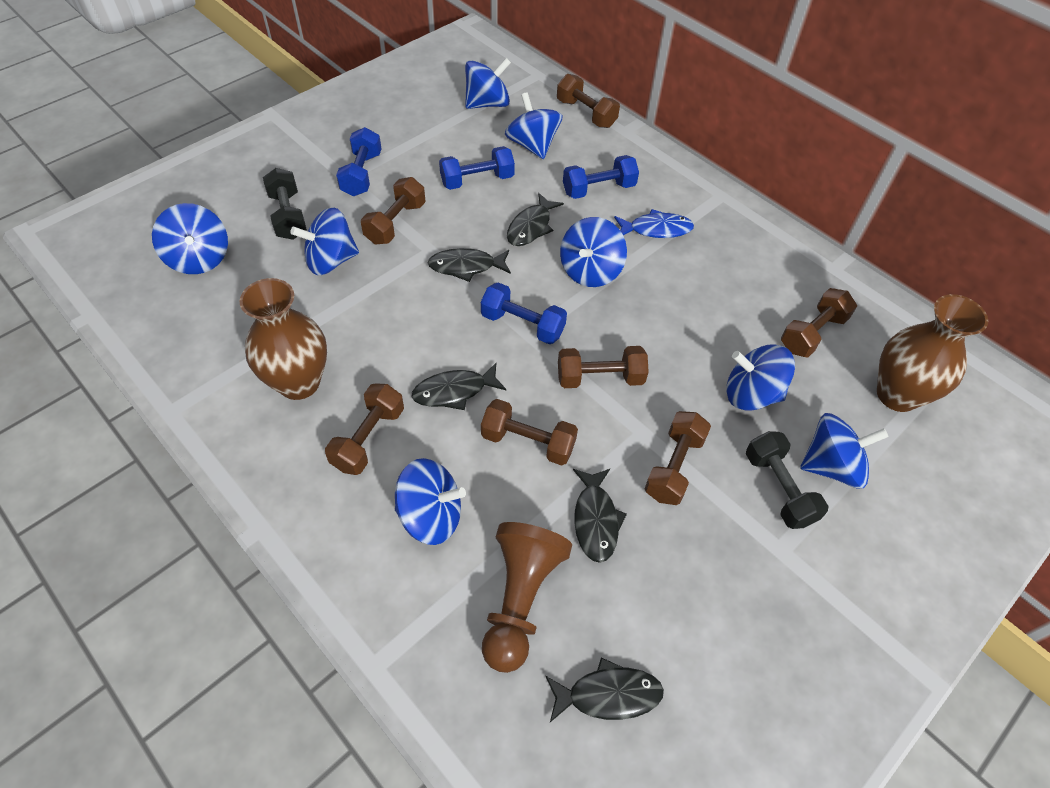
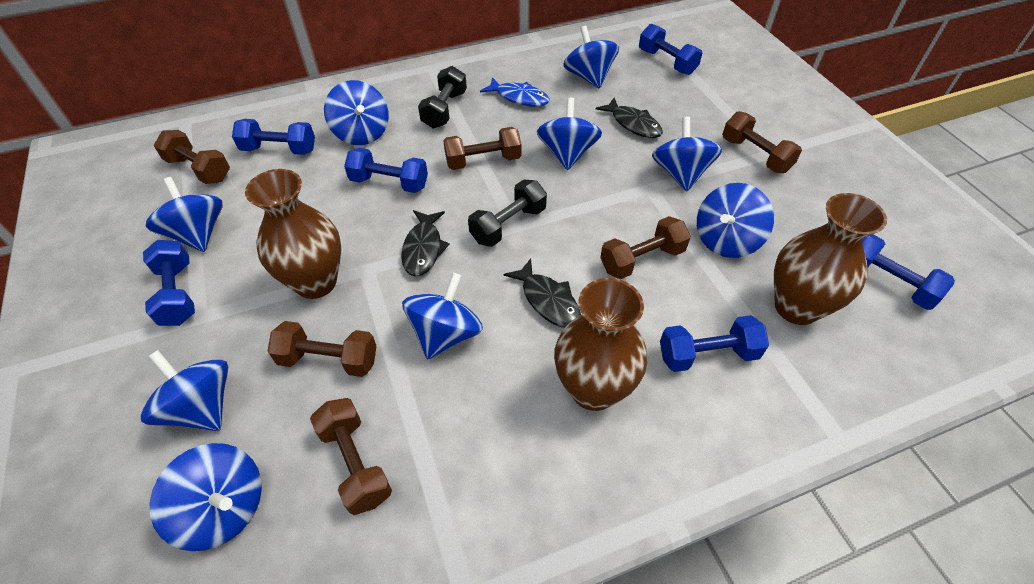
black fish: 5 -> 3
blue dumbbell: 4 -> 6
blue spinning top: 8 -> 9
brown dumbbell: 7 -> 6
brown pawn: 1 -> 0
brown vase: 2 -> 3

